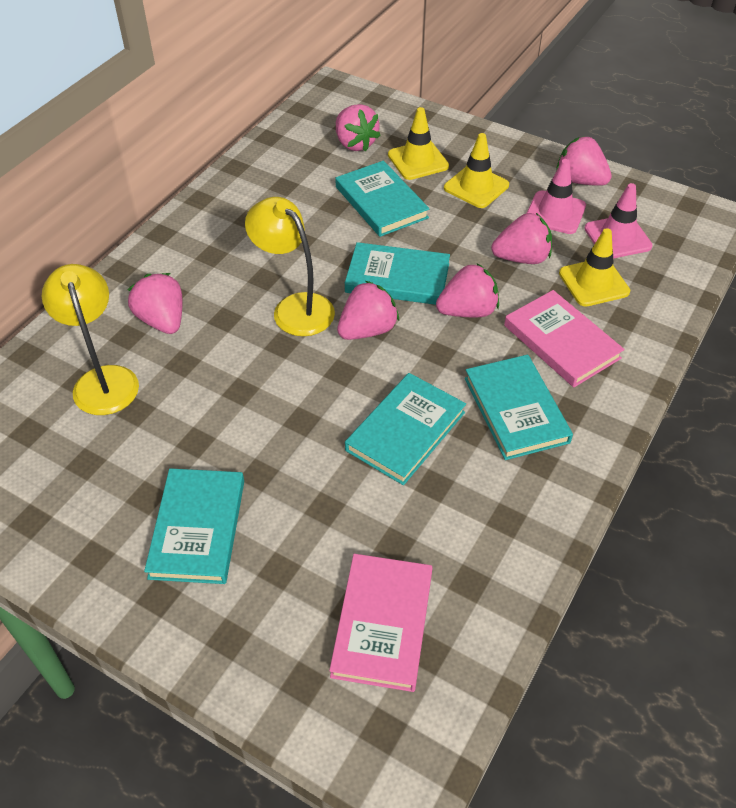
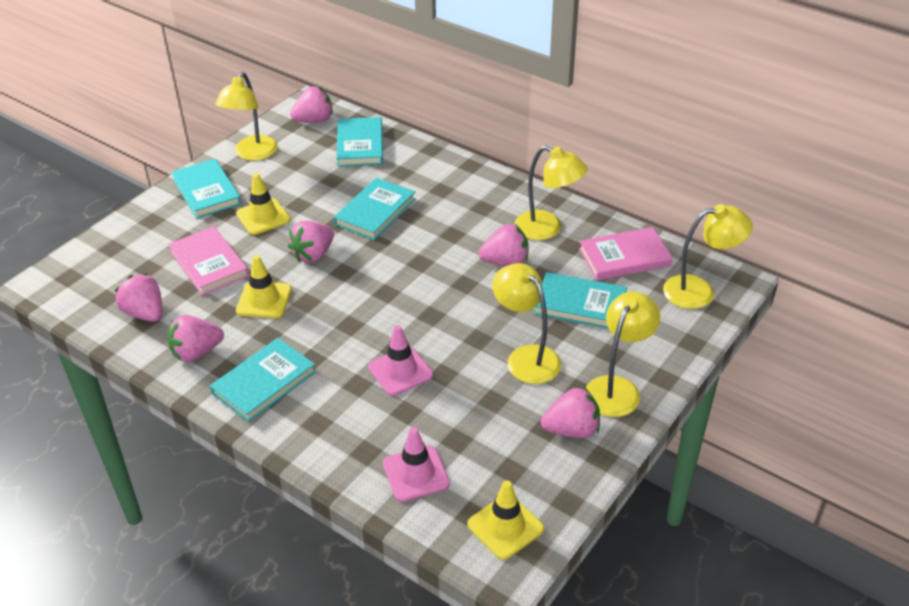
yellow lamp: 2 -> 5

